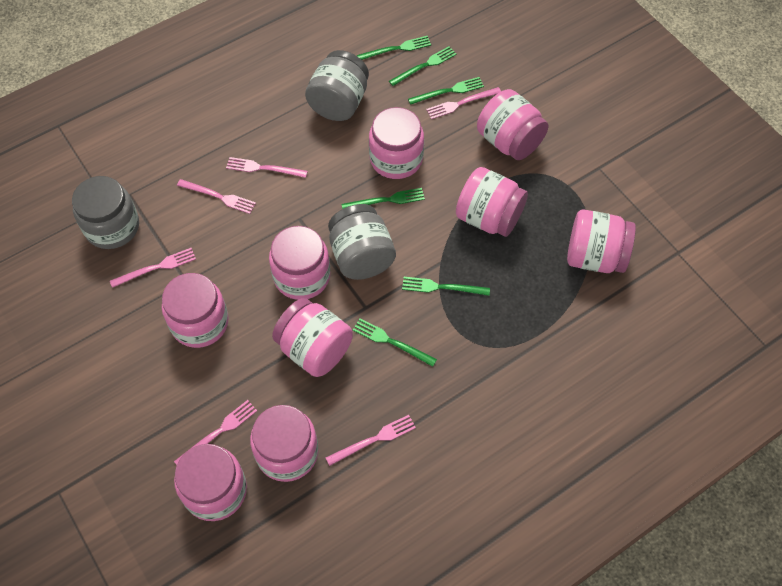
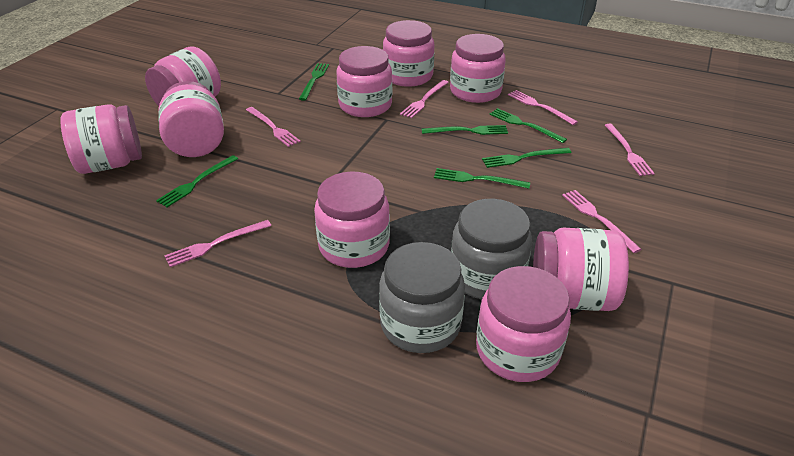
grey jar: 3 -> 2

